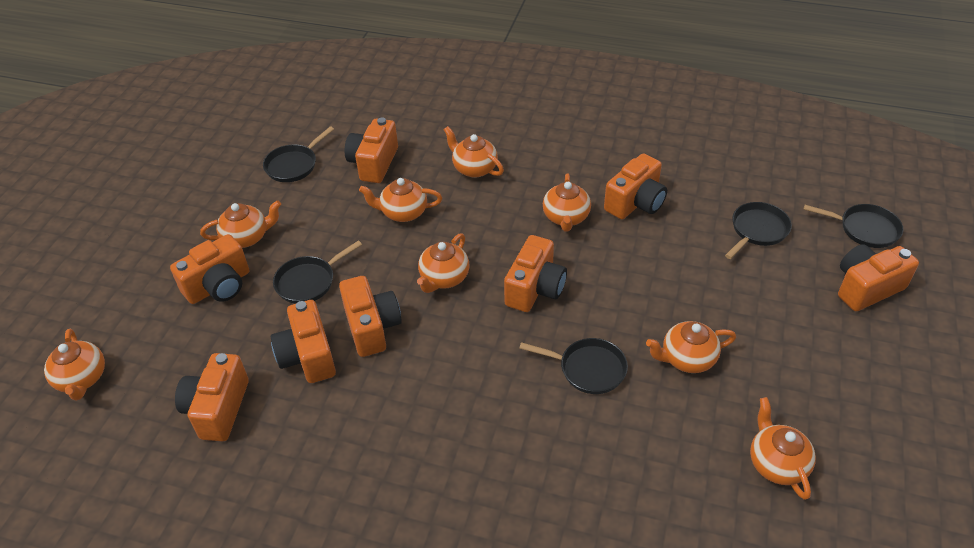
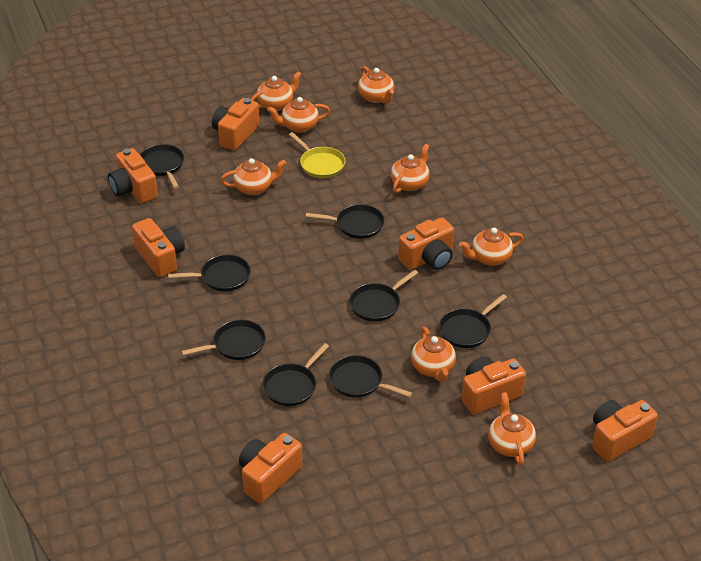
black pan: 5 -> 8
orange camera: 8 -> 7
yellow pan: 0 -> 1

